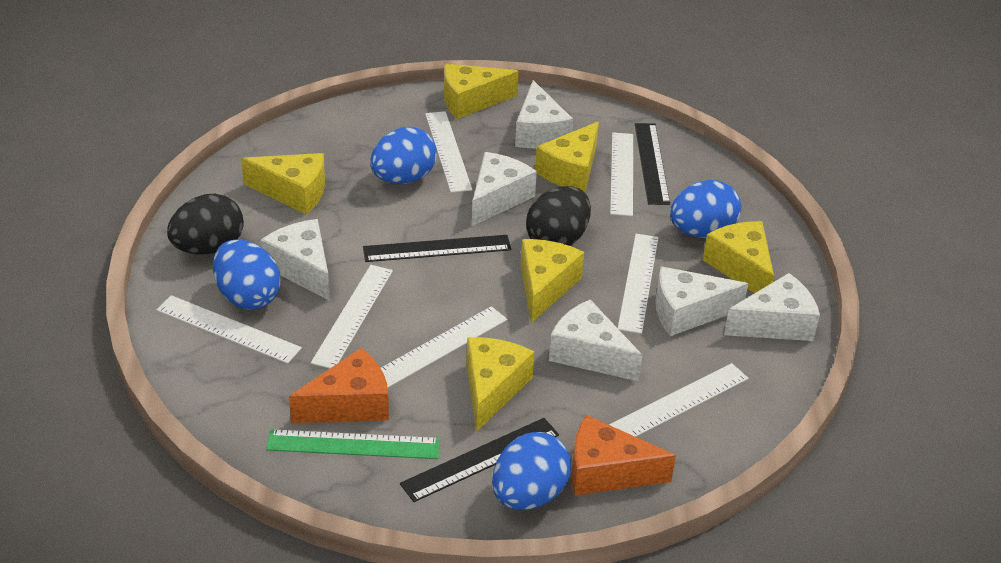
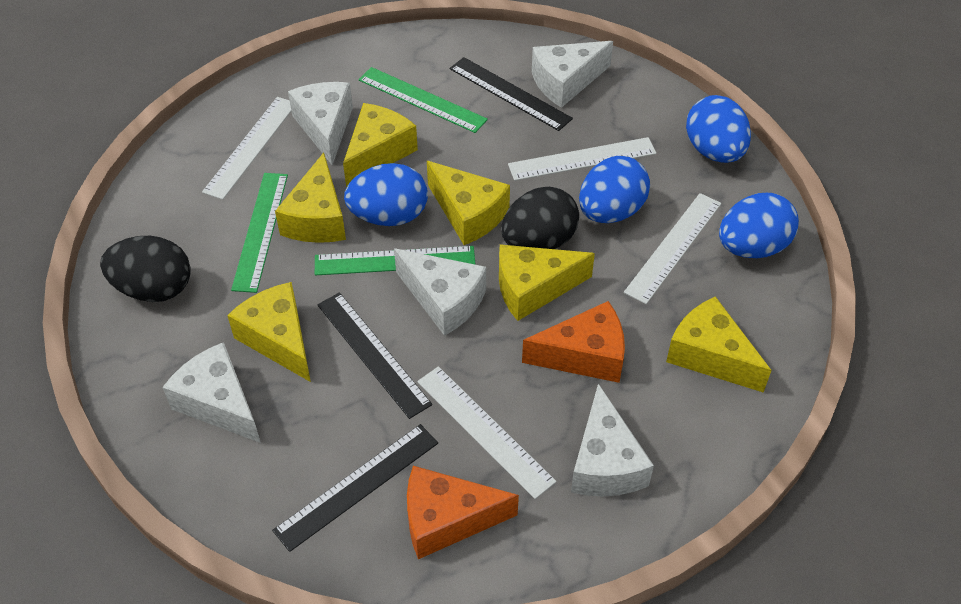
green ruler: 1 -> 3
white cheese: 6 -> 5
white ruler: 7 -> 4

